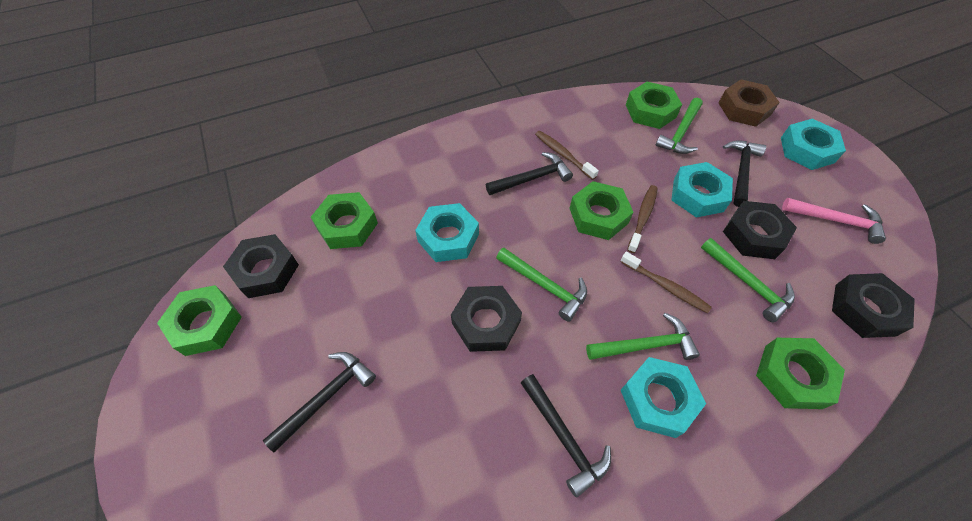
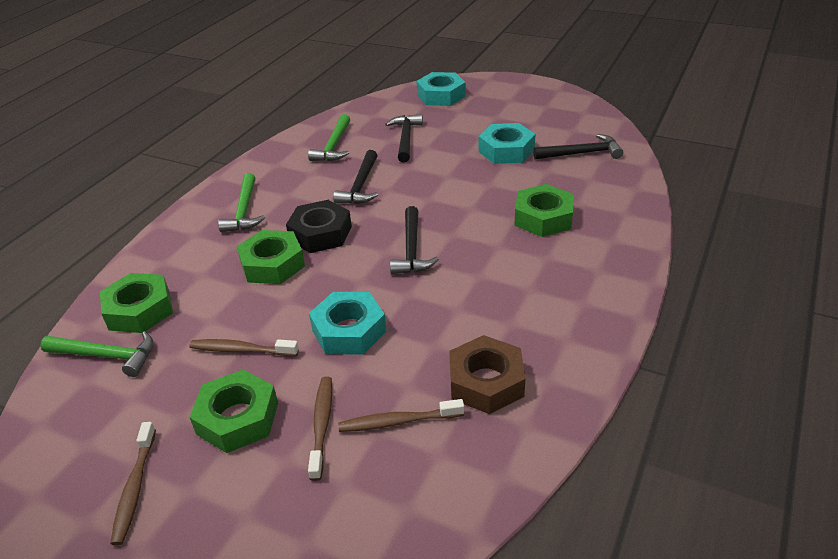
black nut: 4 -> 1
brown toothbrush: 3 -> 4
green hammer: 4 -> 3
green nut: 5 -> 4
pink hammer: 1 -> 0
turquoise nut: 4 -> 3

